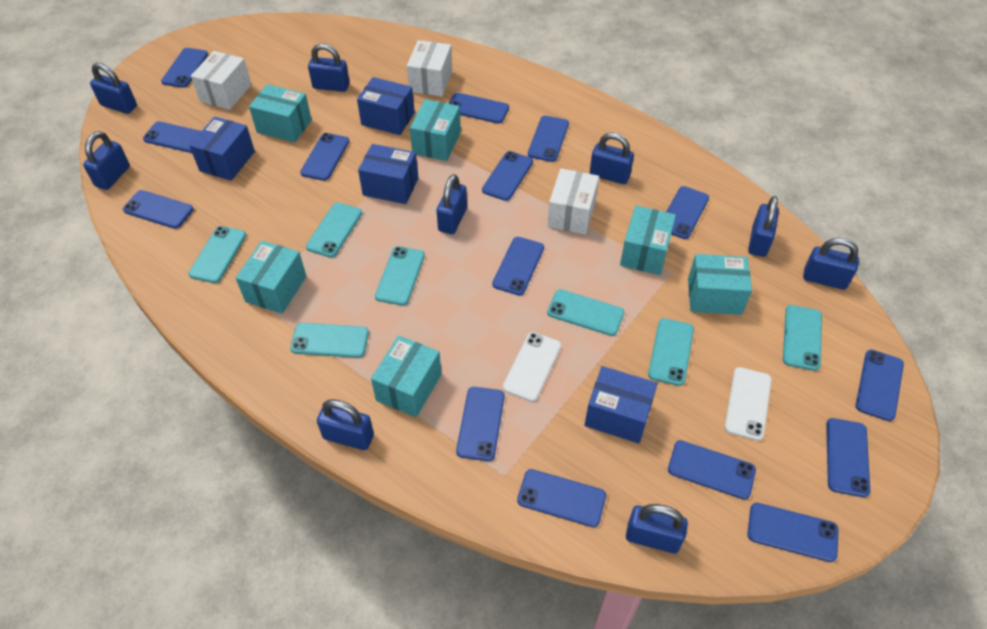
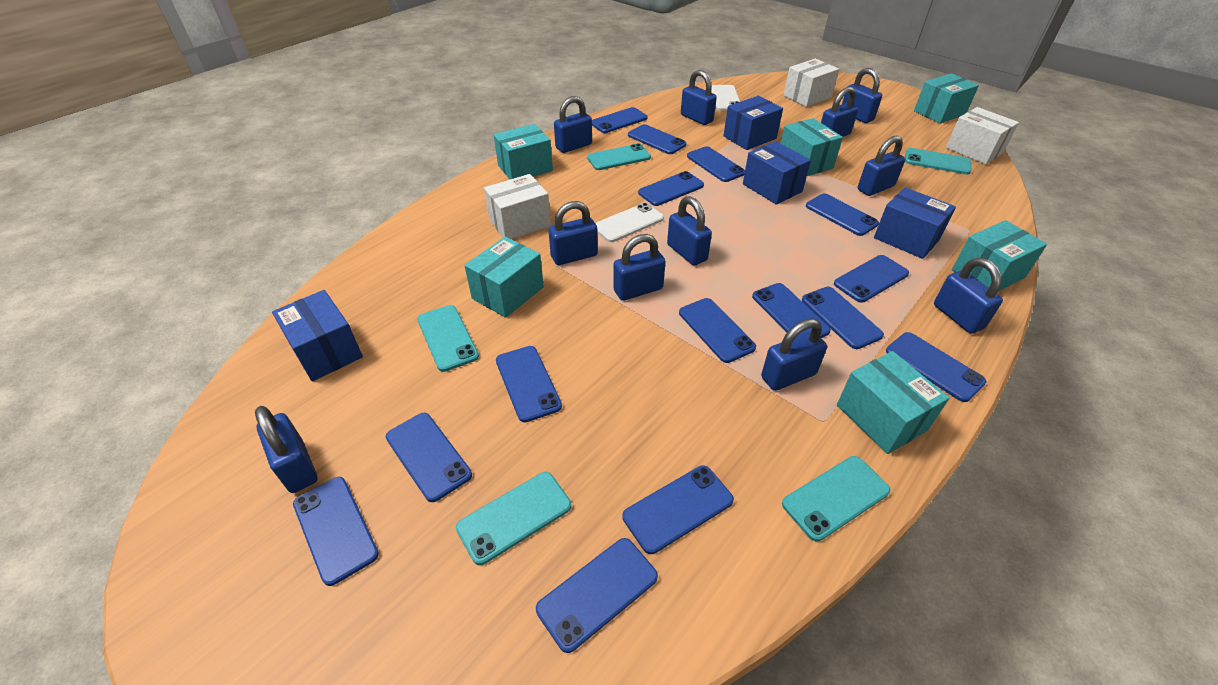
blue padlock: 9 -> 11
turquoise phone: 7 -> 5

